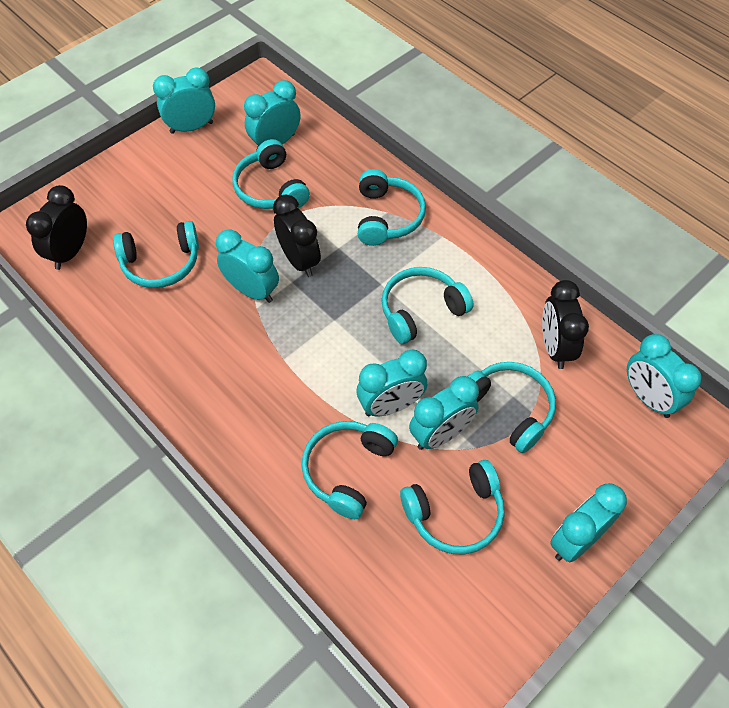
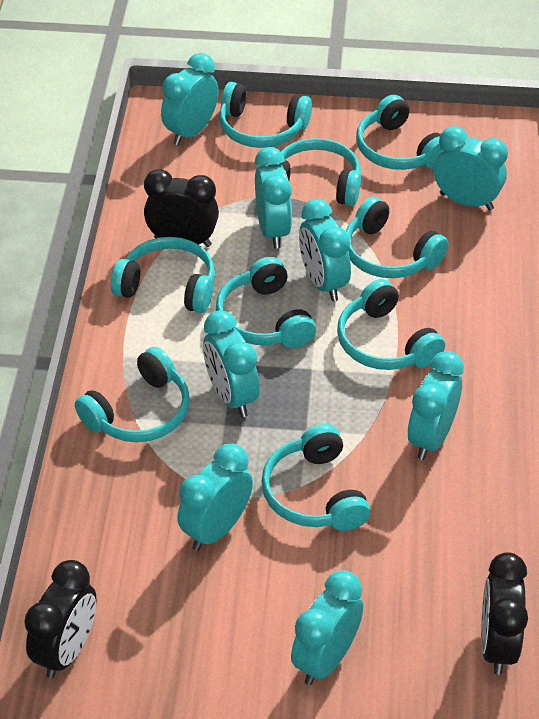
turquoise clock: 7 -> 8
turquoise headphones: 7 -> 9

